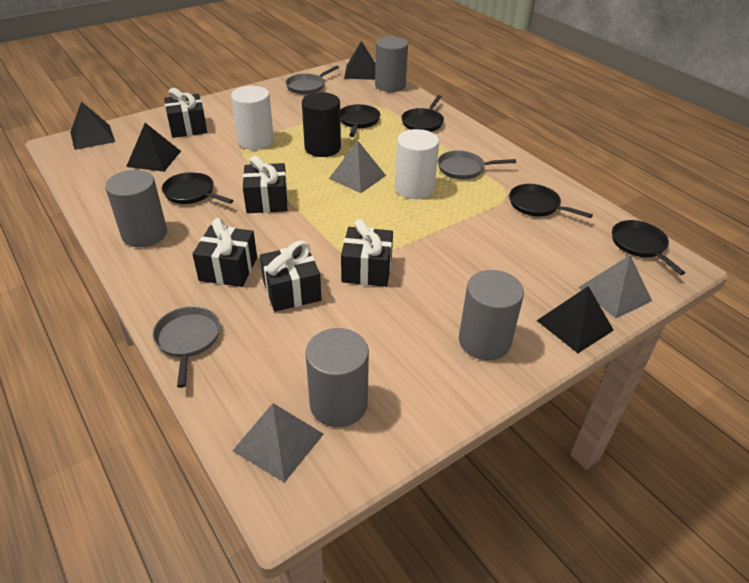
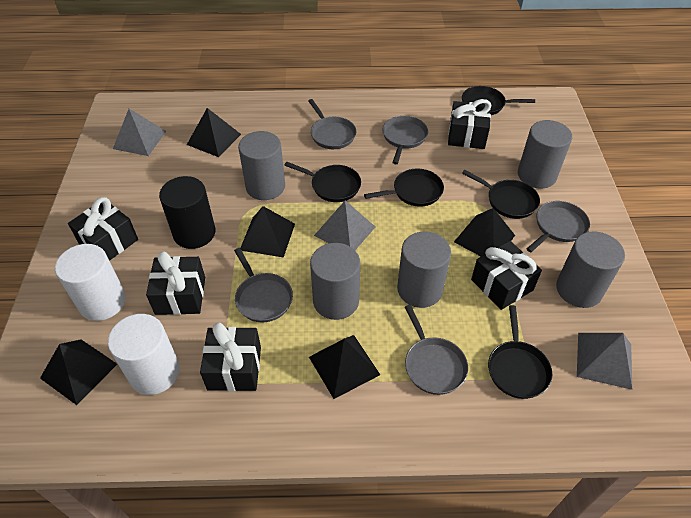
black pyramid: 4 -> 5
grey cylinder: 4 -> 5
grey pan: 3 -> 5

